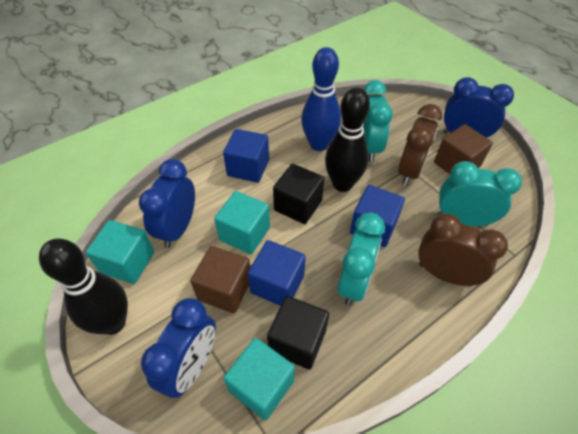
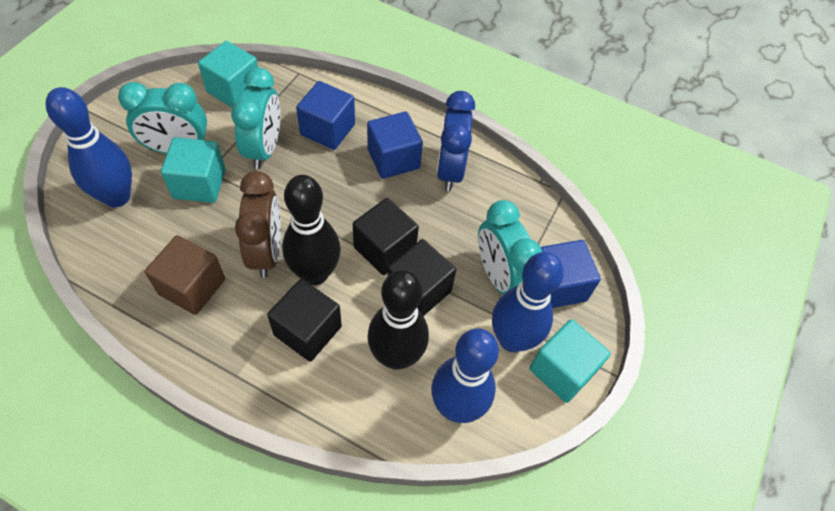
black cube: 2 -> 3
blue bowling pin: 1 -> 3
blue clock: 3 -> 1
brown clock: 2 -> 1
brown cube: 2 -> 1

